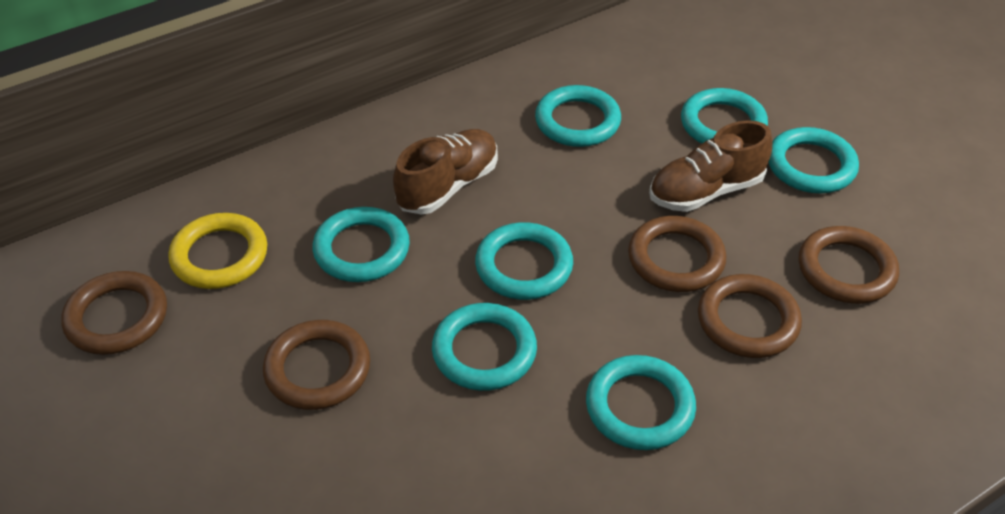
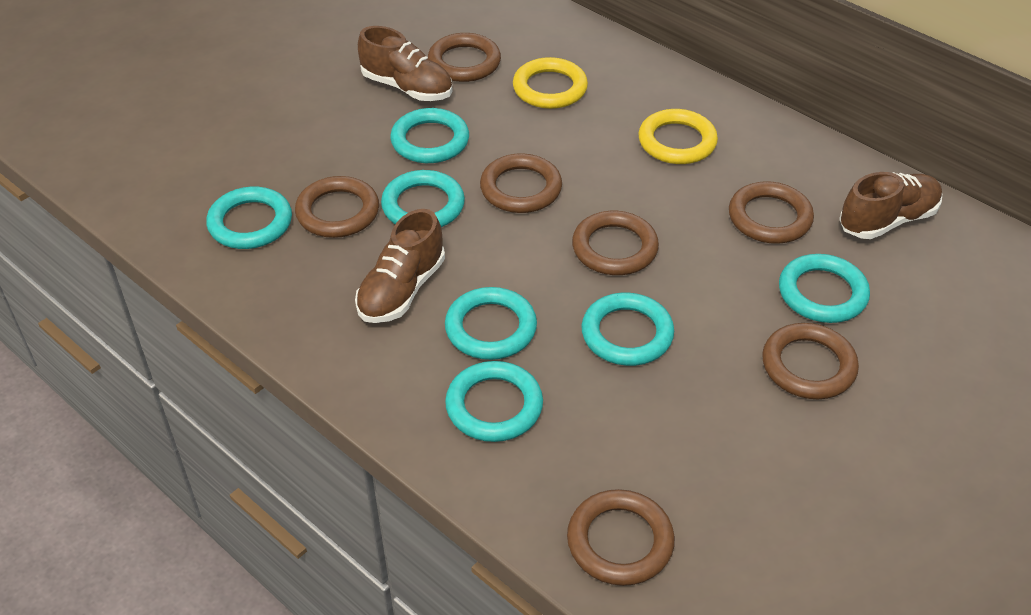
brown ring: 5 -> 7
brown shoe: 2 -> 3
yellow ring: 1 -> 2

